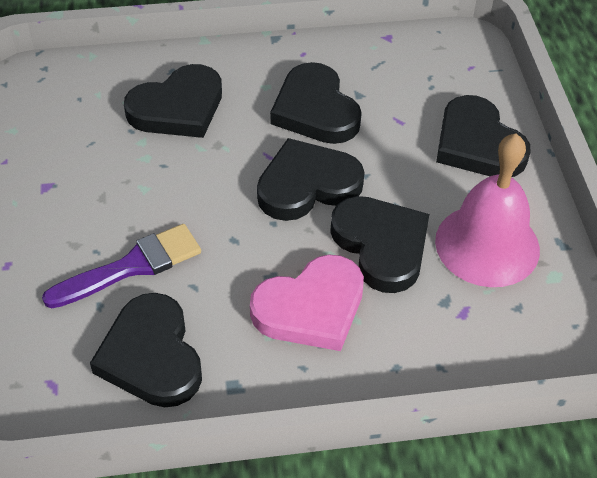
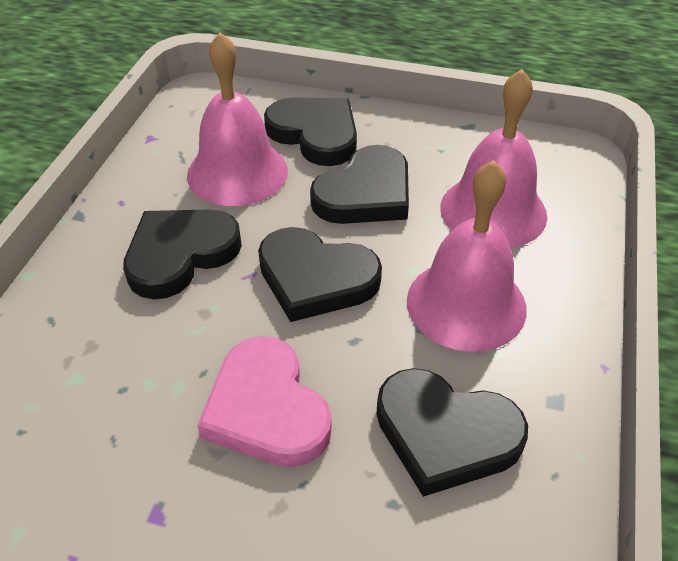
black heart: 6 -> 5
pink bell: 1 -> 3
purple brush: 1 -> 0

